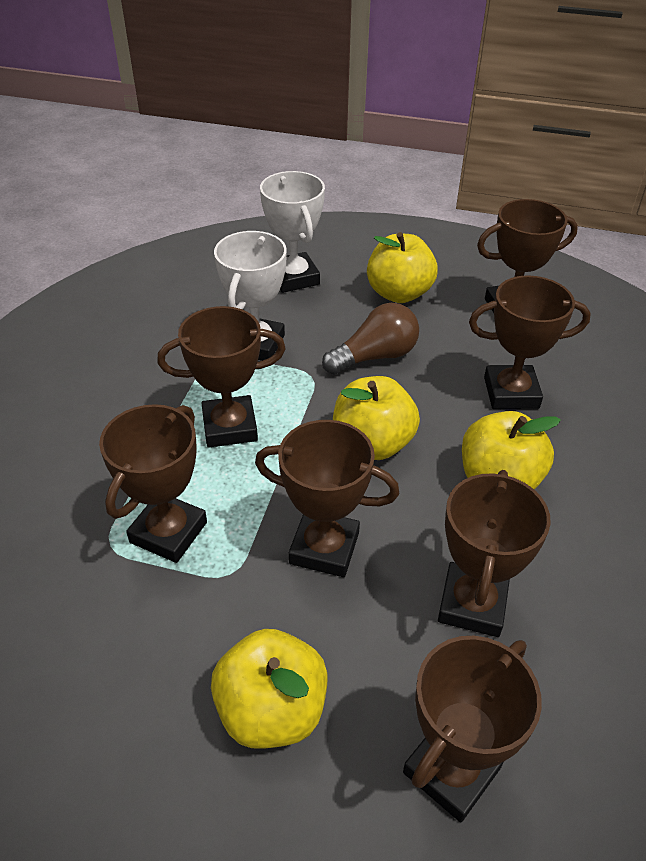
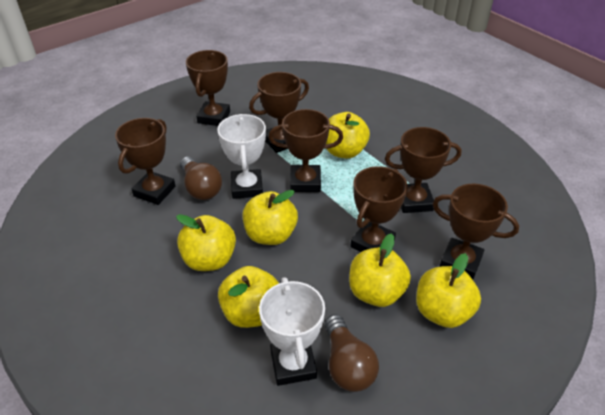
brown light bulb: 1 -> 2
yellow apple: 4 -> 6

